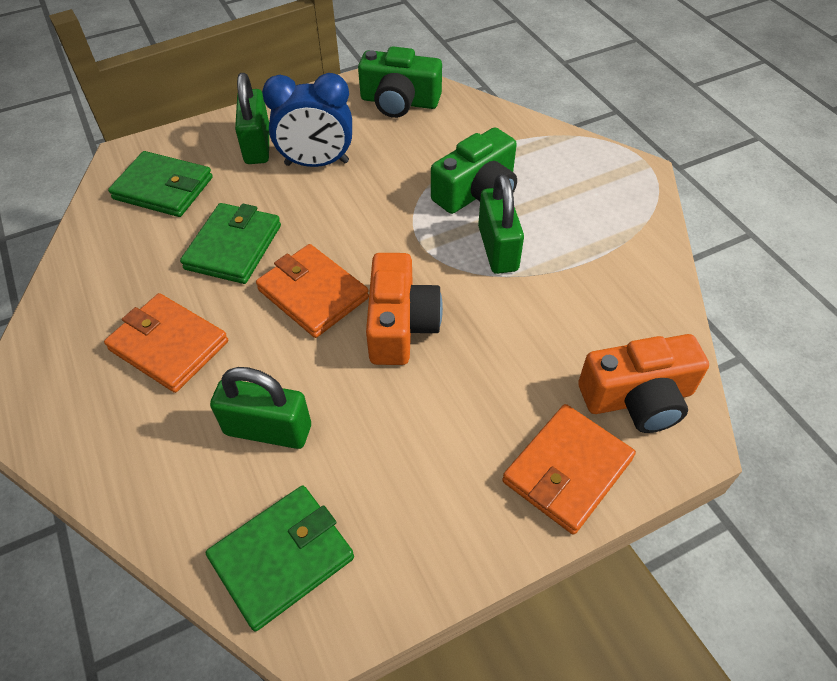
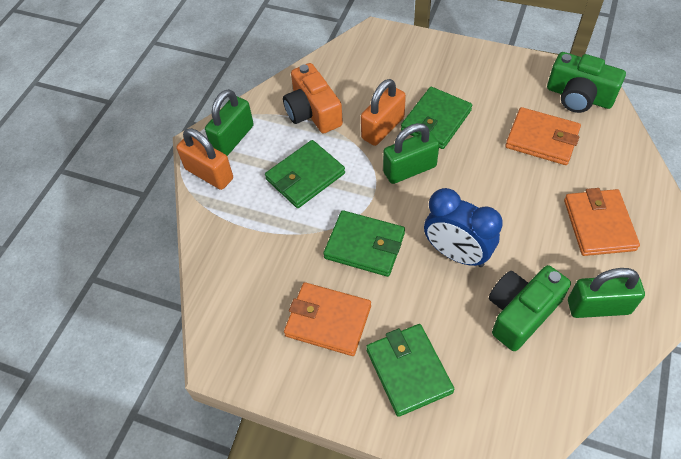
green wallet: 3 -> 4
orange camera: 2 -> 1
orange padlock: 0 -> 2

